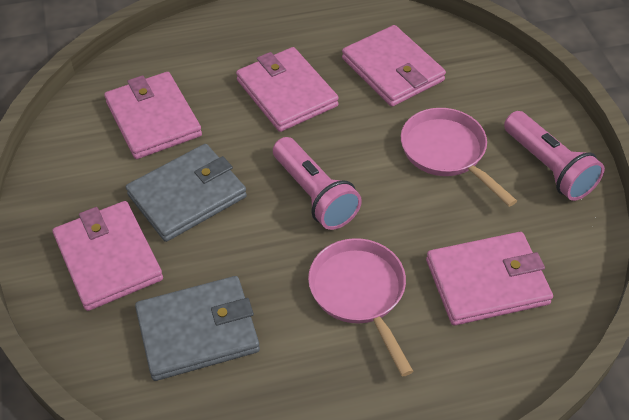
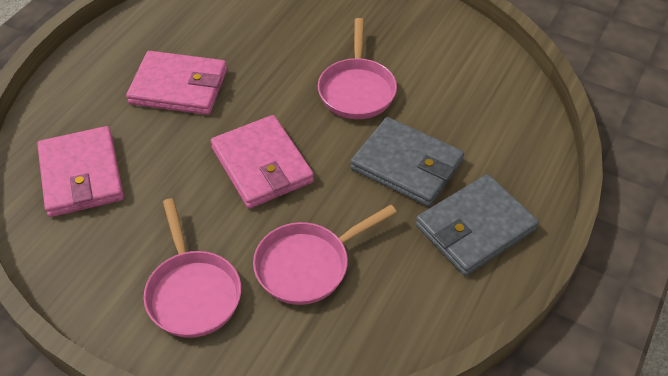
pink flashlight: 2 -> 0
pink pan: 2 -> 3
pink wallet: 5 -> 3

